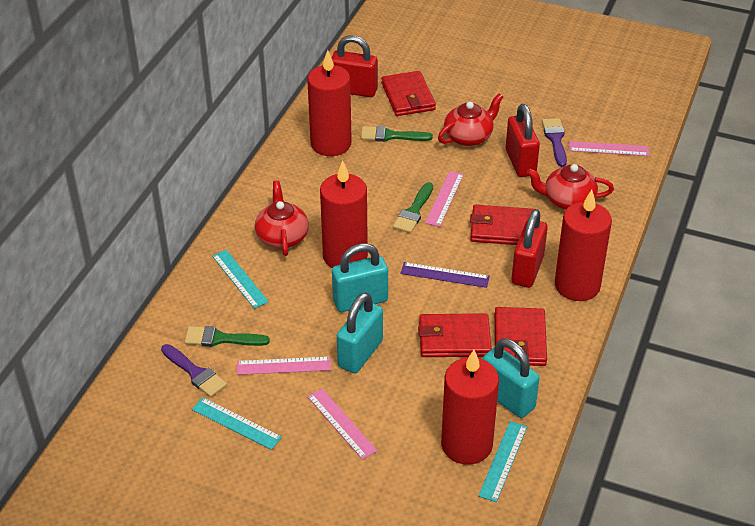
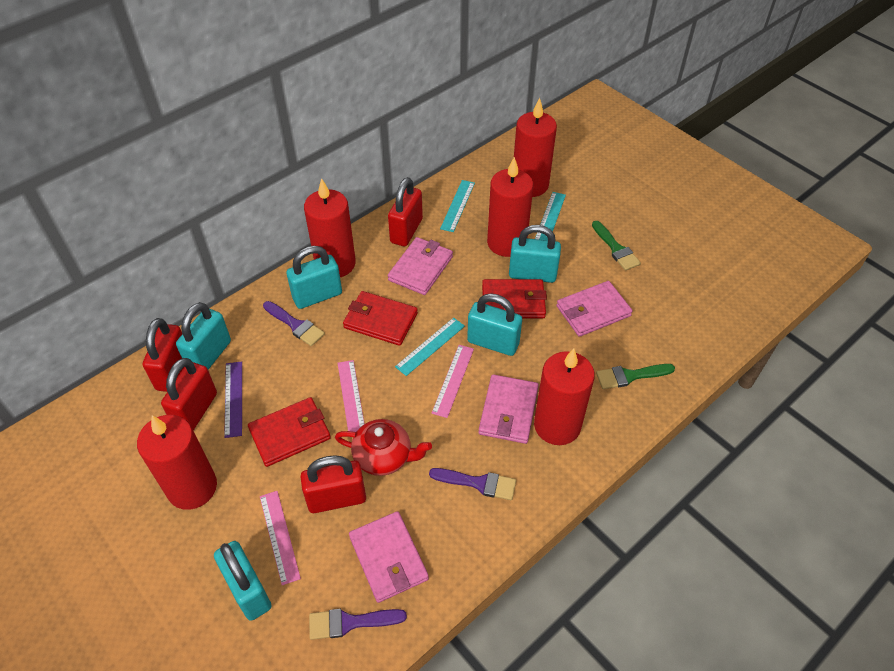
green brush: 3 -> 2
pink ruler: 4 -> 3
pink wallet: 0 -> 4
purple brush: 2 -> 3
red candle: 4 -> 5
red padlock: 3 -> 4
red teapot: 3 -> 1
red wallet: 4 -> 3
turquoise padlock: 3 -> 5

